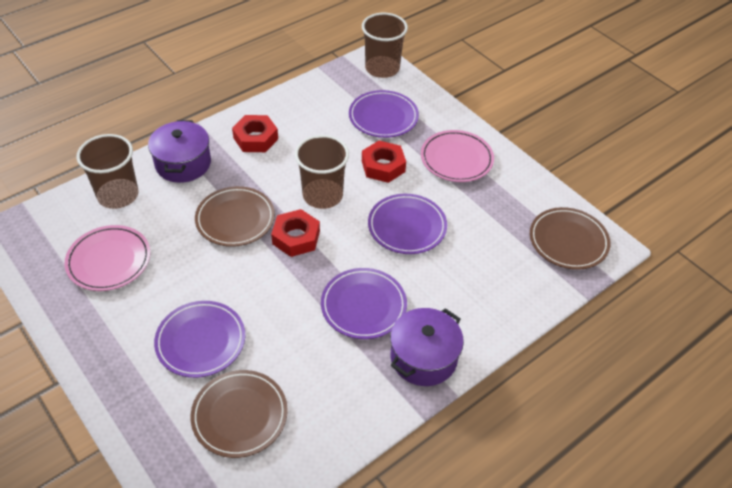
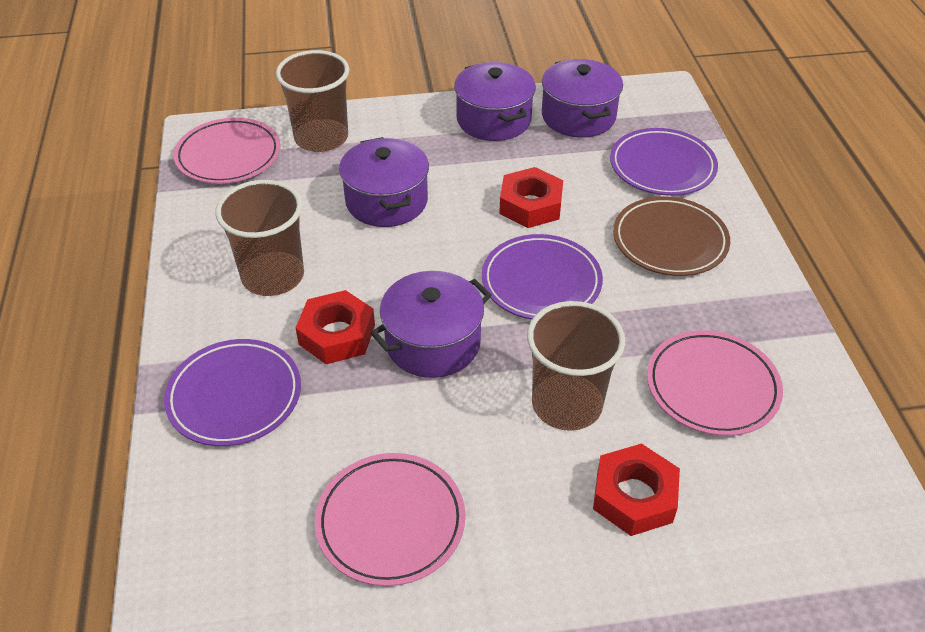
brown plate: 3 -> 1
pink plate: 2 -> 3
purple plate: 4 -> 3
purple pot: 2 -> 4

